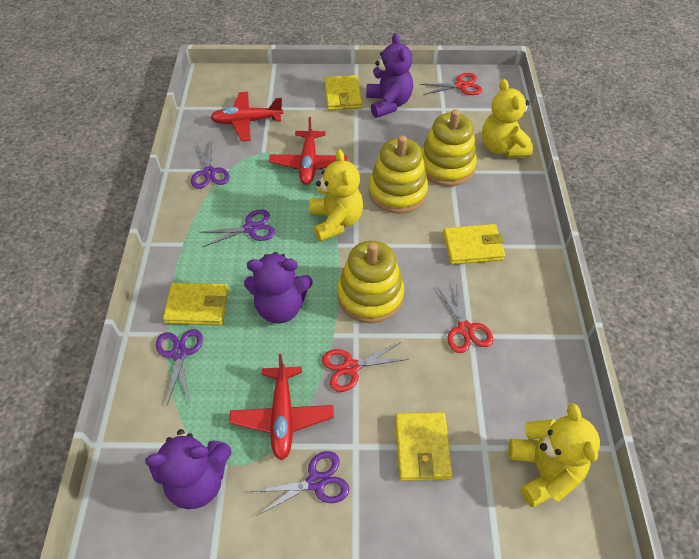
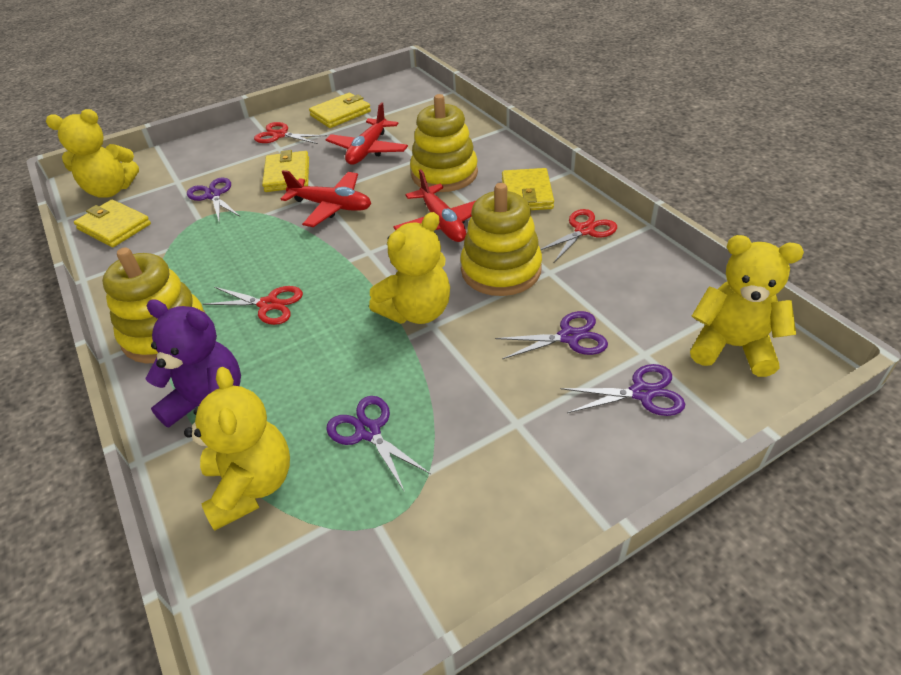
purple teddy bear: 3 -> 1
yellow teddy bear: 3 -> 4

